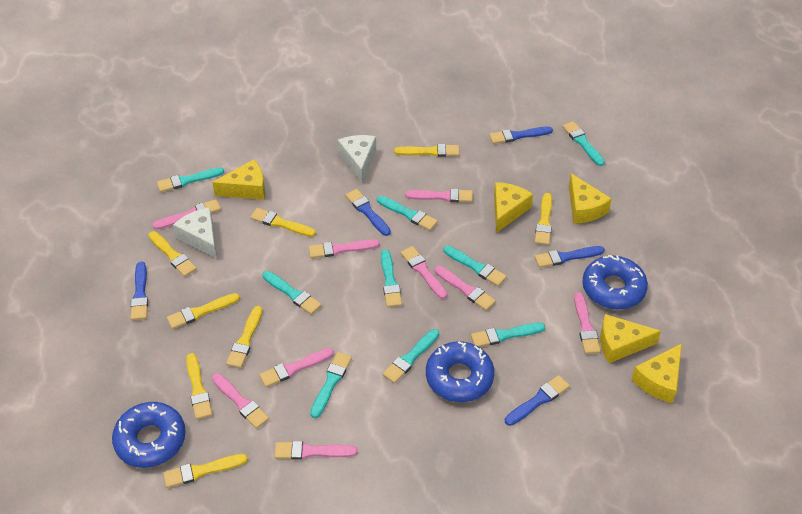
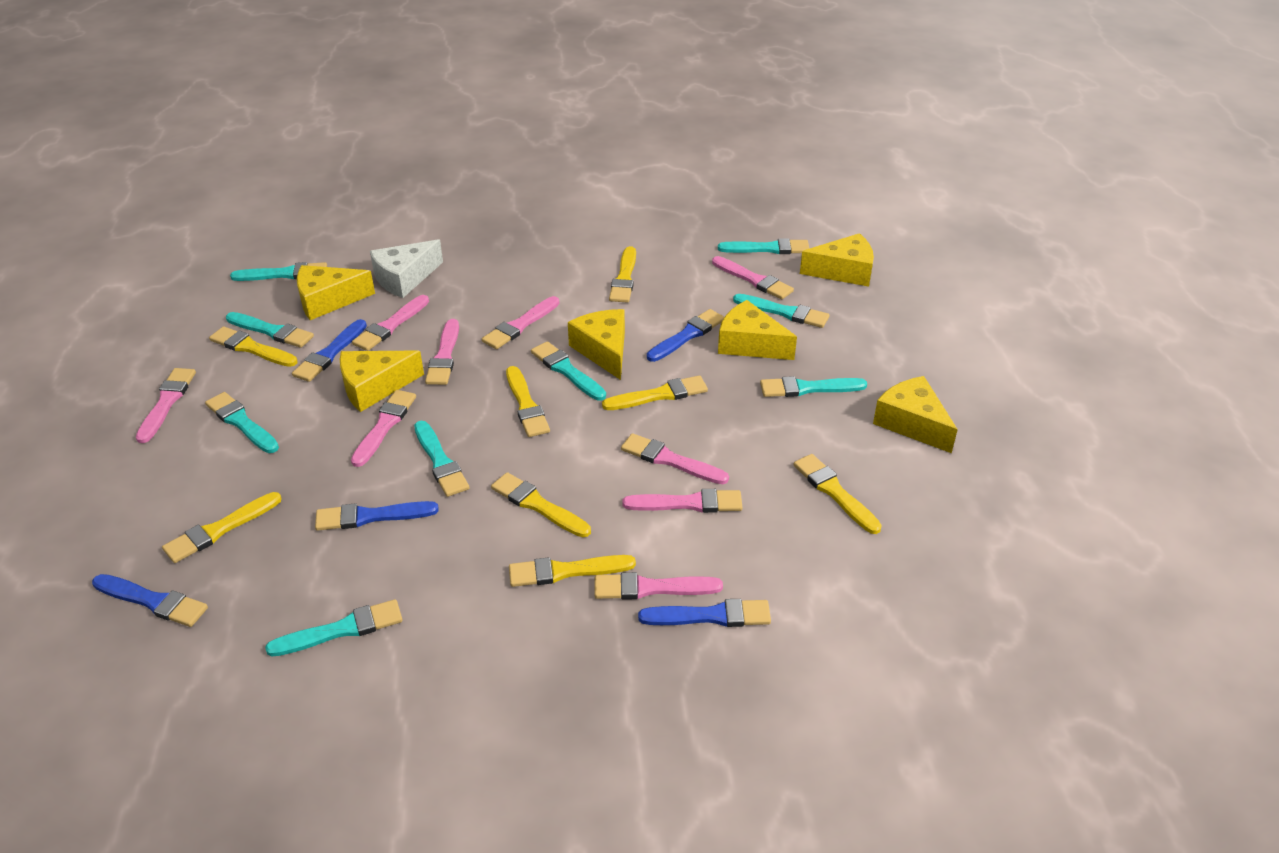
blue donut: 3 -> 0
white cheese: 2 -> 1
yellow cheese: 5 -> 6

